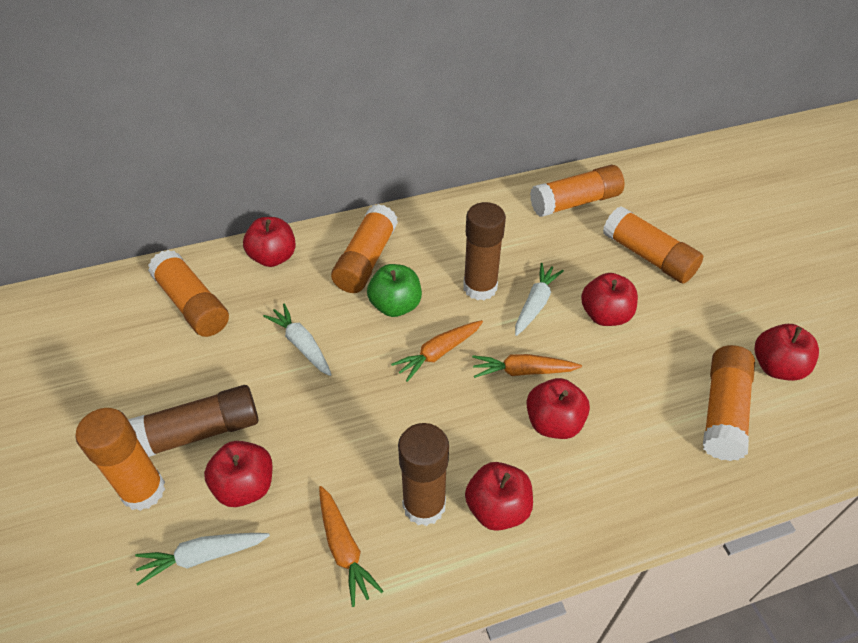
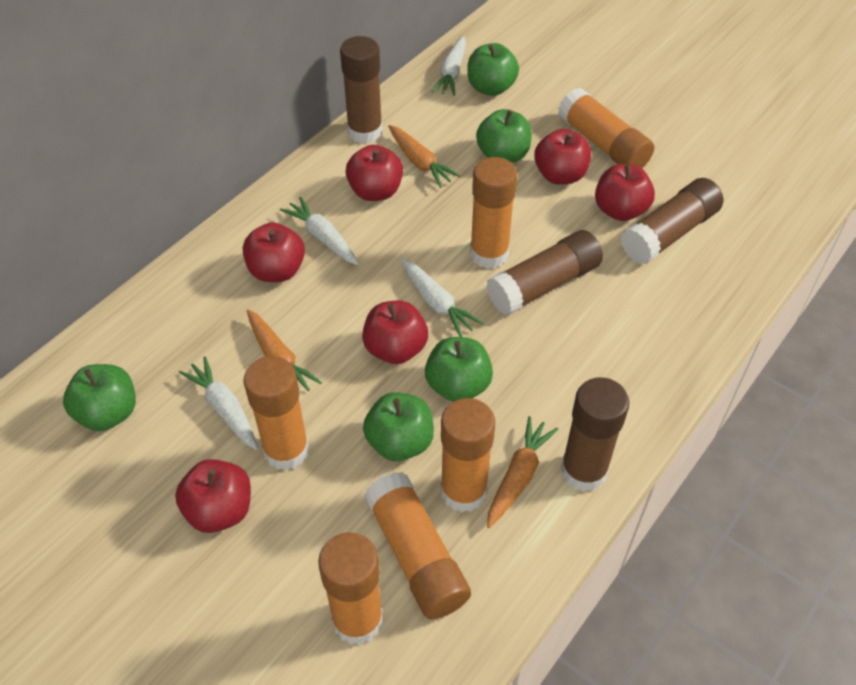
brown glue stick: 3 -> 4
green apple: 1 -> 5
white carrot: 3 -> 4

